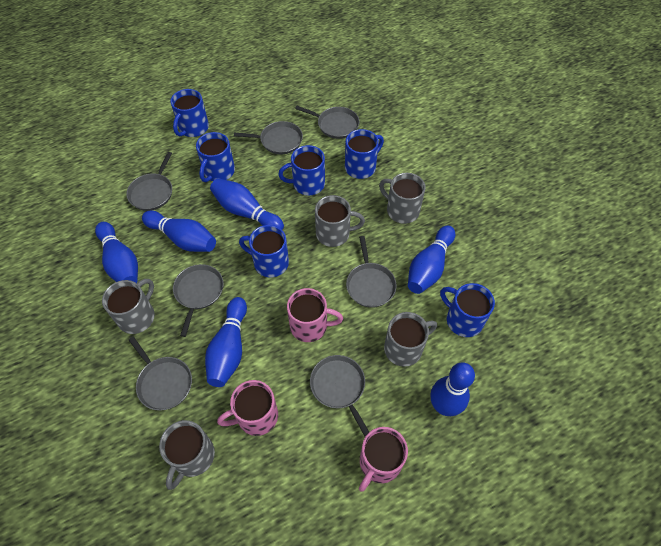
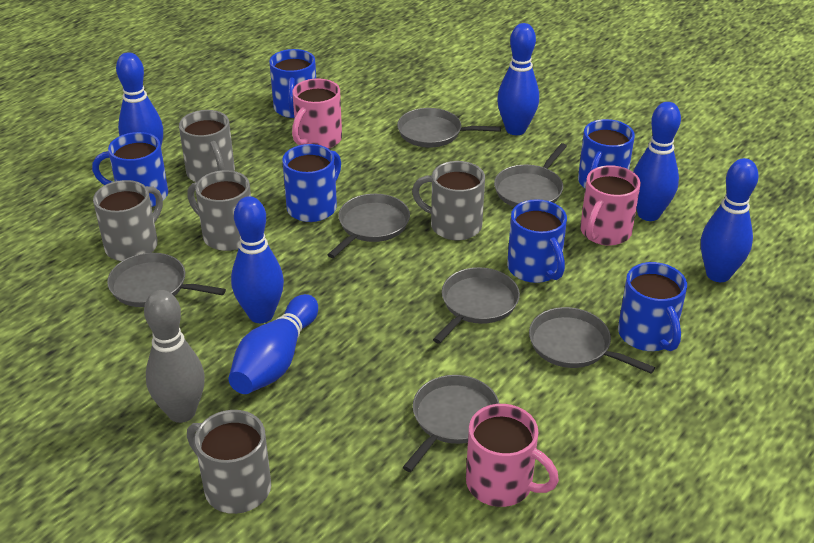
grey bowling pin: 0 -> 1

